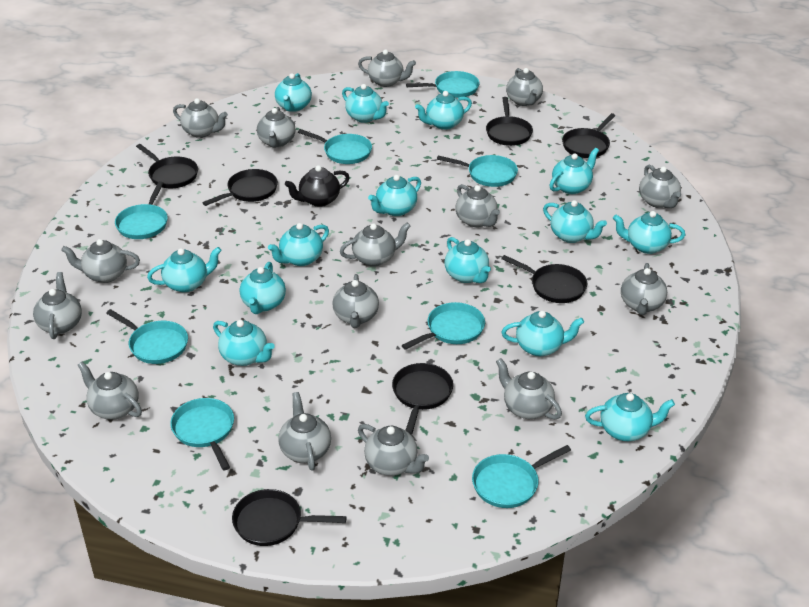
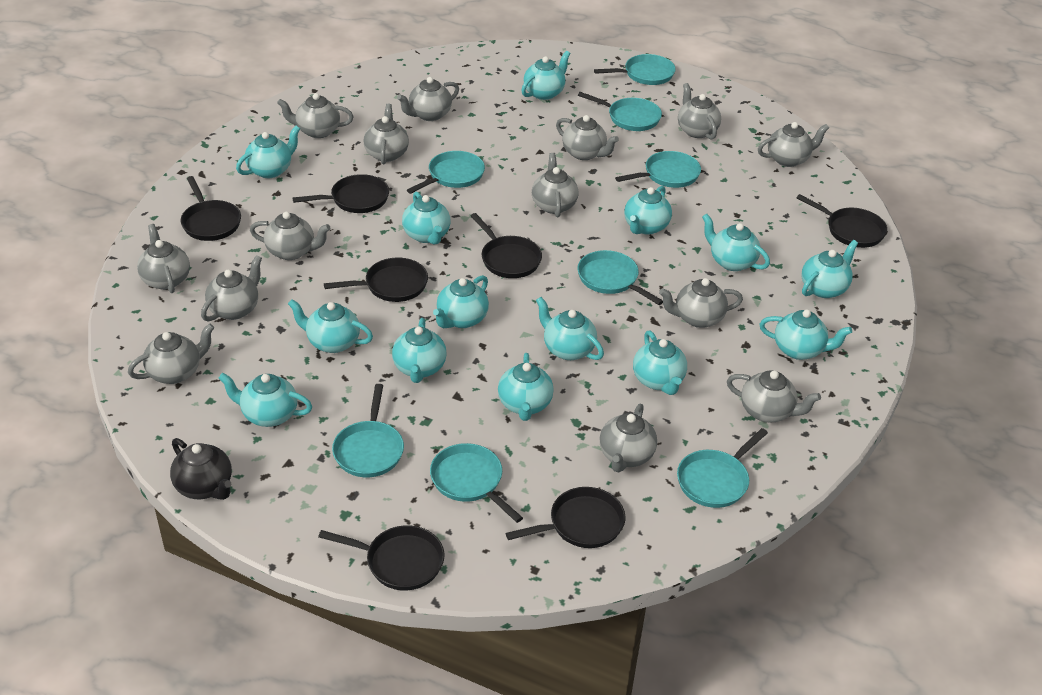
grey teapot: 15 -> 14

